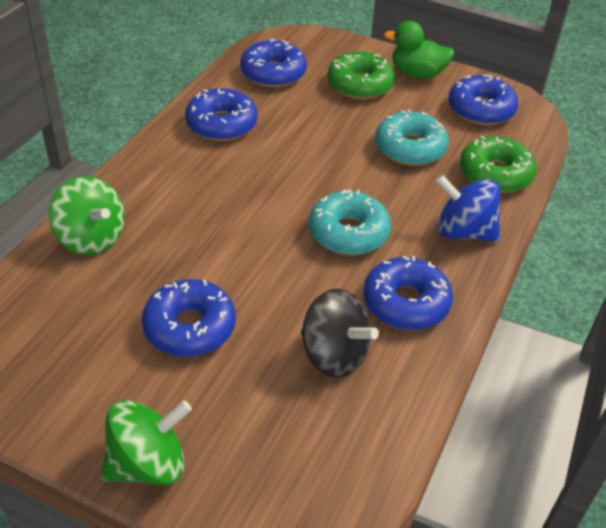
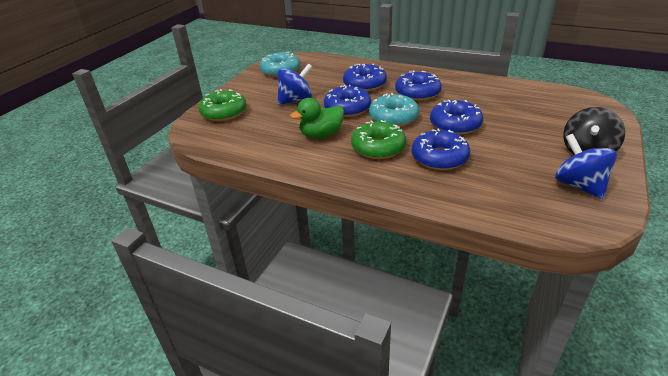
blue spinning top: 1 -> 2
green spinning top: 2 -> 0

